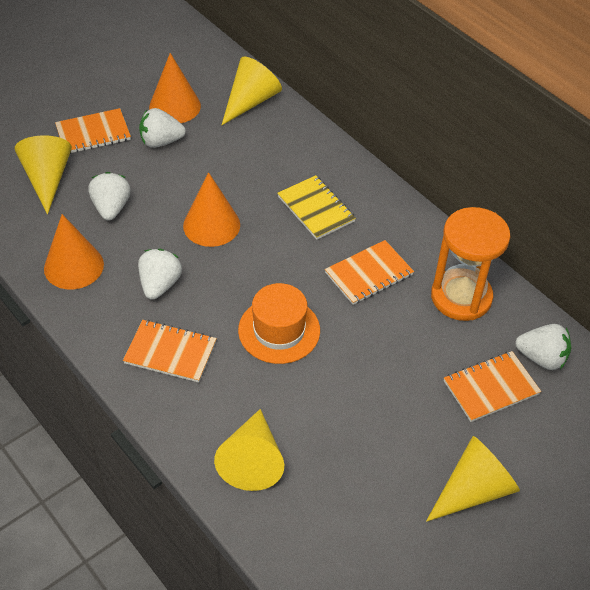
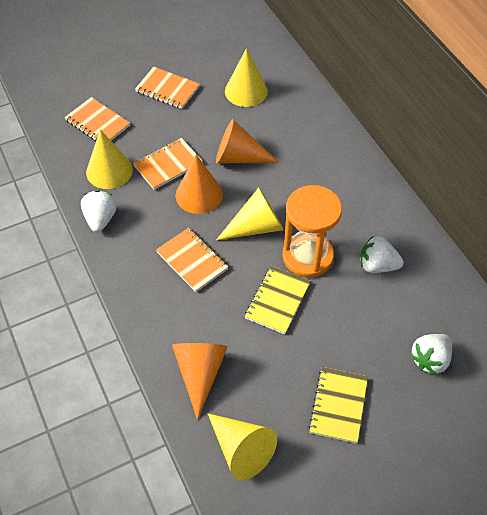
orange hat: 1 -> 0
white strawberry: 4 -> 3
yellow notebook: 1 -> 2

